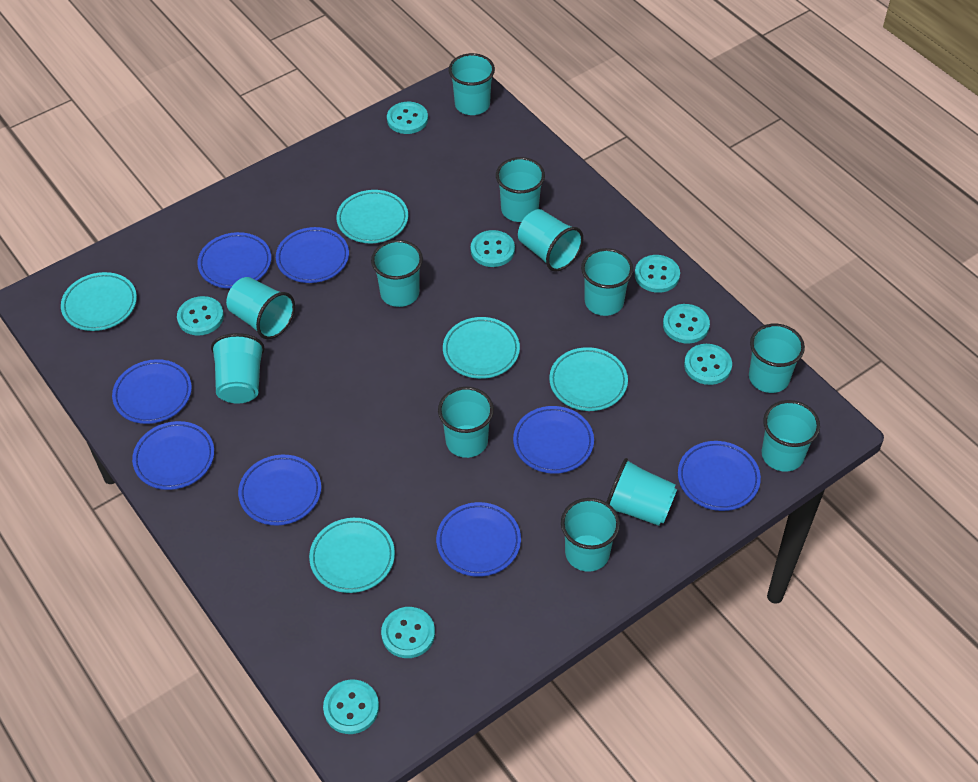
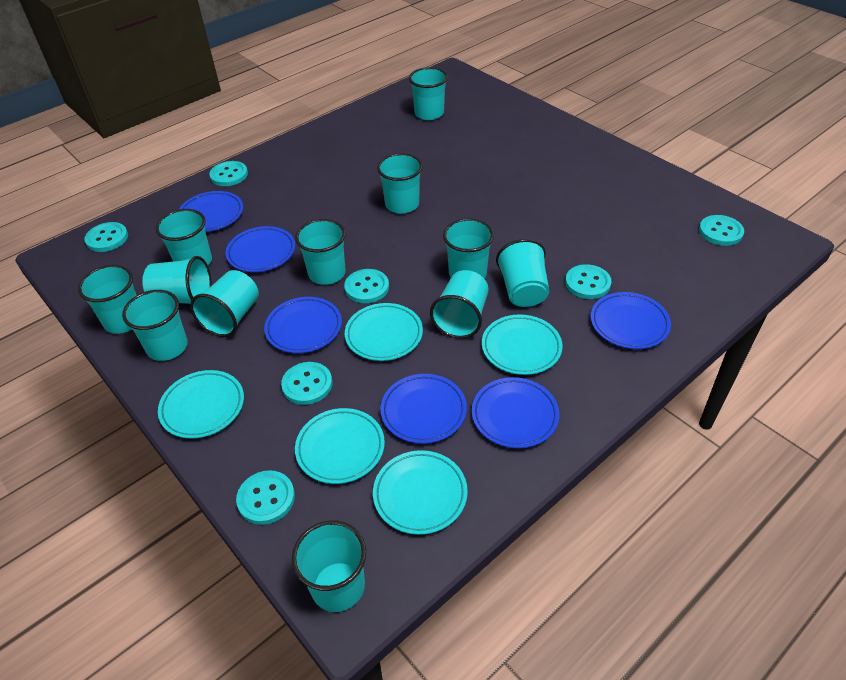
blue plate: 8 -> 6
turquoise button: 8 -> 7

